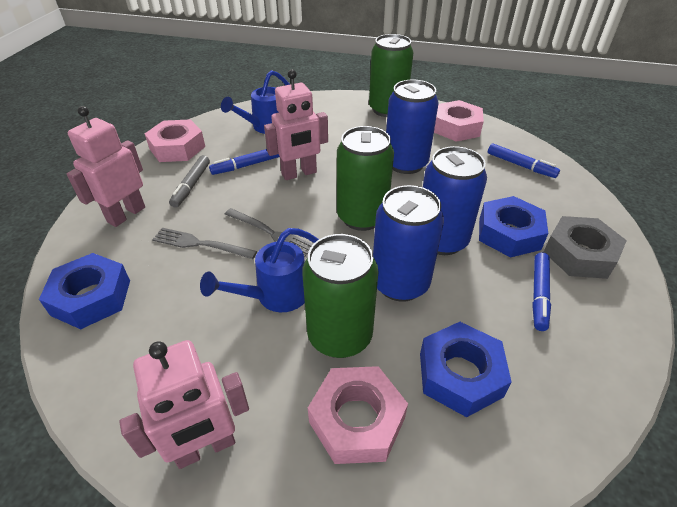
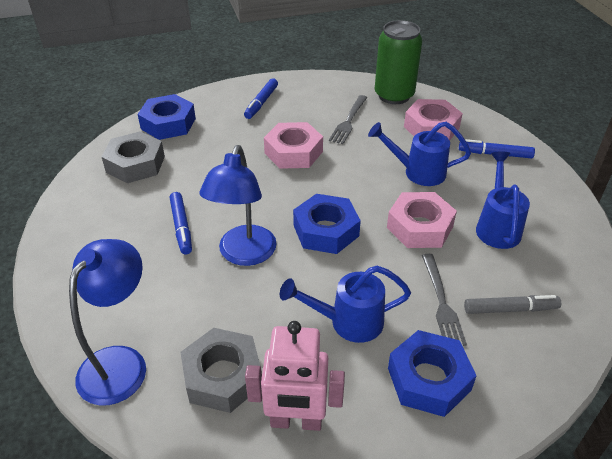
blue can: 3 -> 0
blue lamp: 0 -> 2
blue watering can: 2 -> 3
green can: 3 -> 1
grey nut: 1 -> 2
pink robot: 3 -> 1

